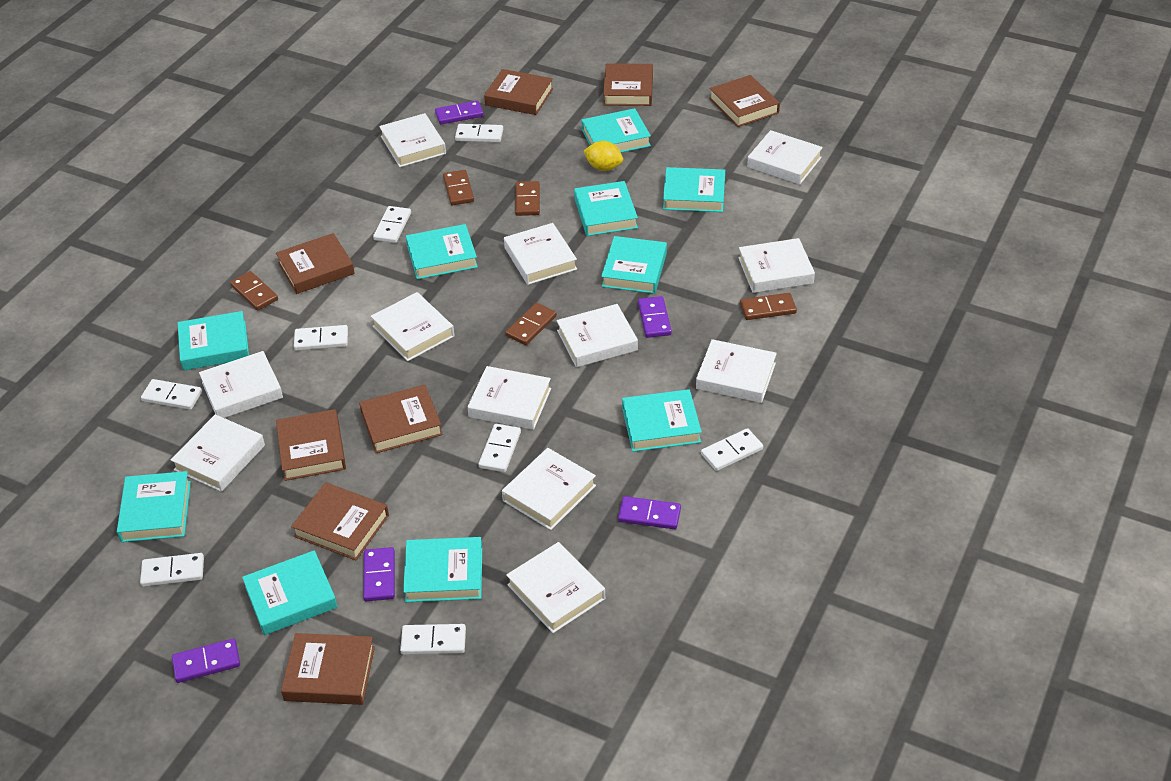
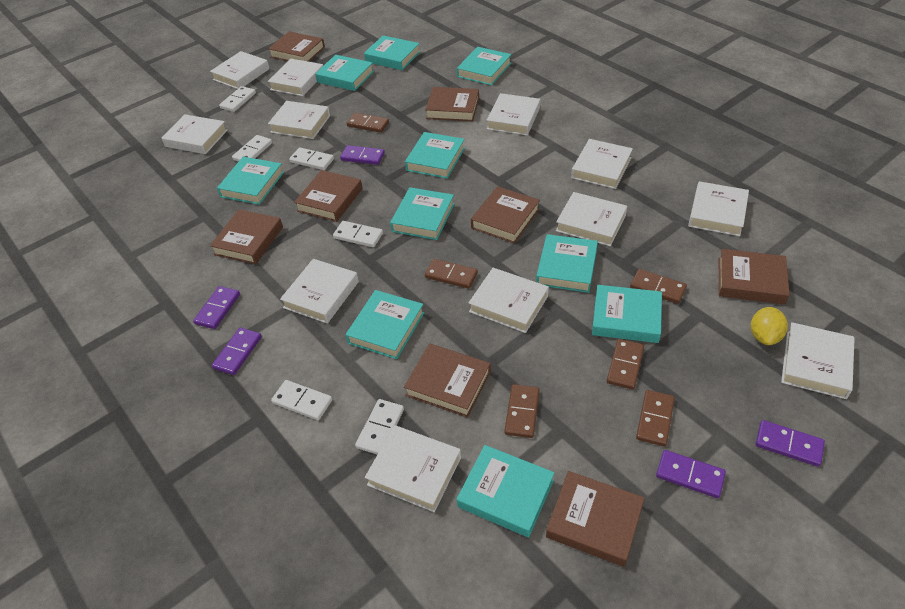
brown domino: 5 -> 6
white domino: 8 -> 6

